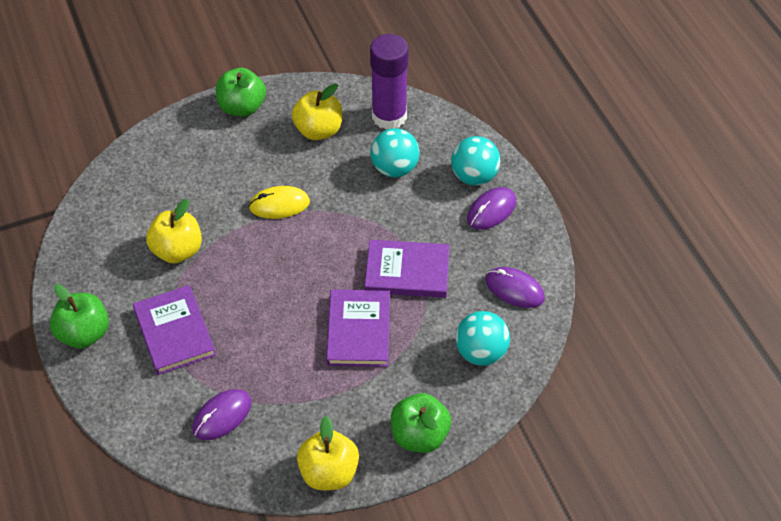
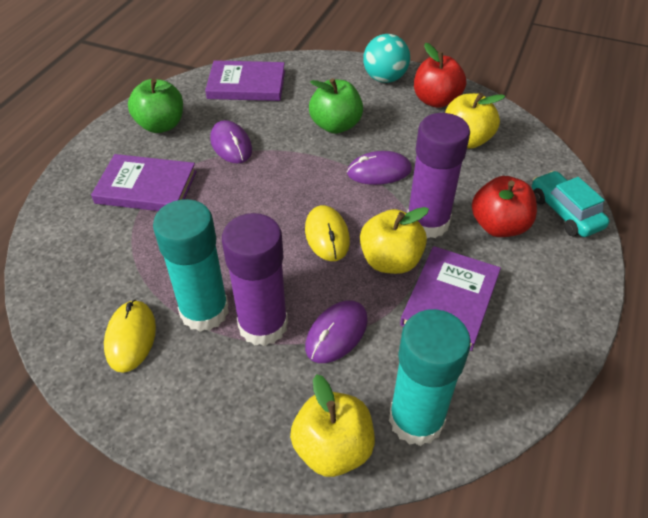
green apple: 3 -> 2
purple glue stick: 1 -> 2
red apple: 0 -> 2
turquoise ball: 3 -> 1
turquoise car: 0 -> 1
turquoise glue stick: 0 -> 2
yellow mouse: 1 -> 2

